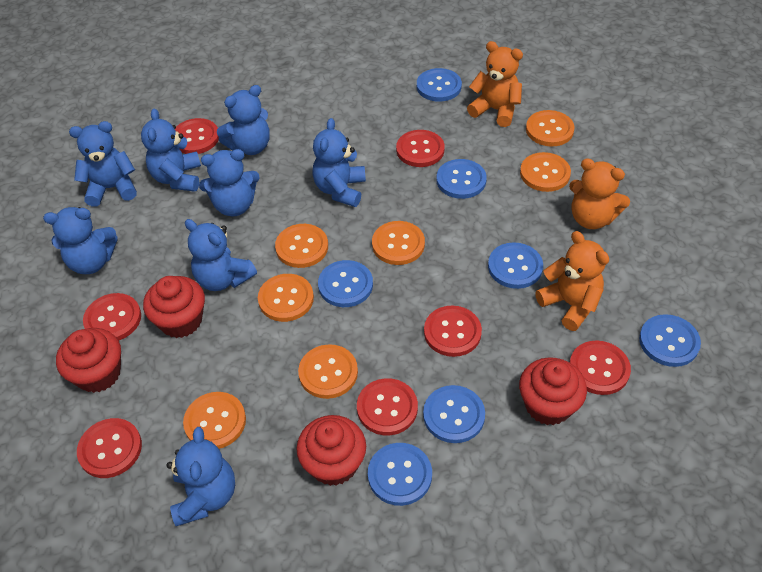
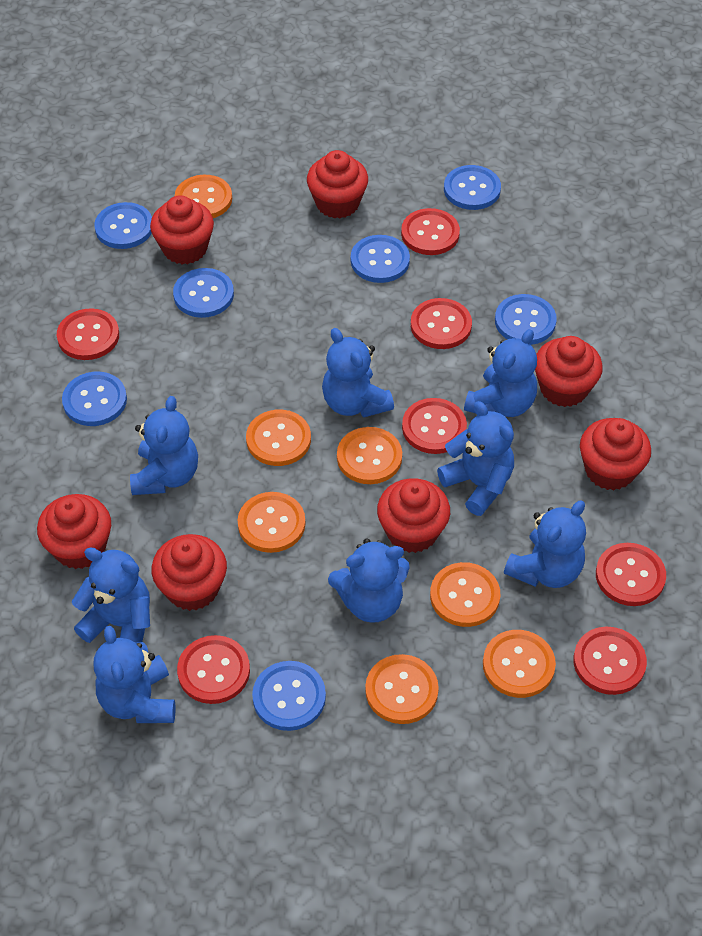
orange teddy bear: 3 -> 0
red cupcake: 4 -> 7

